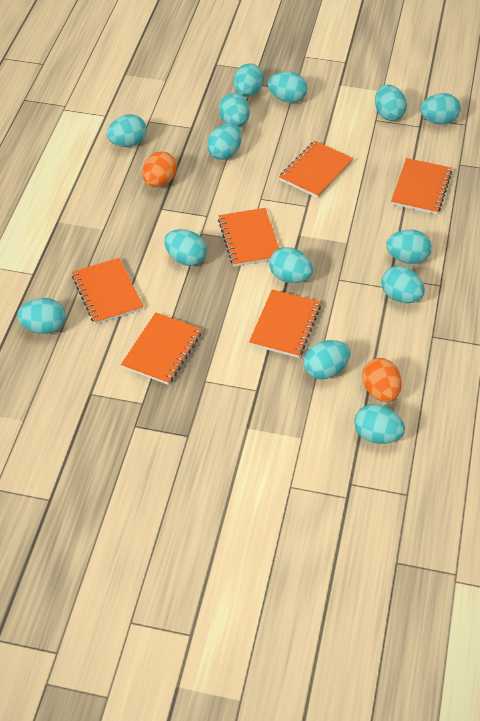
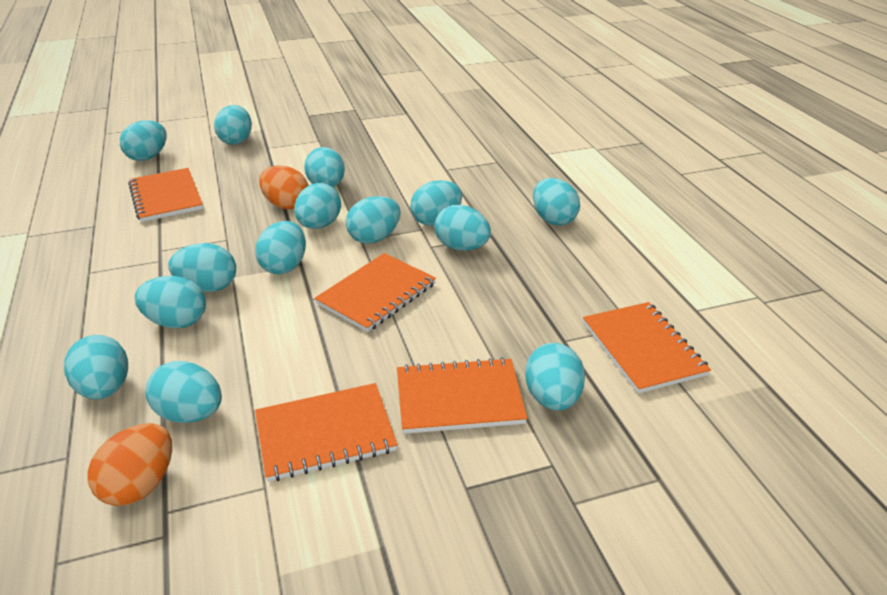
orange notebook: 6 -> 5

